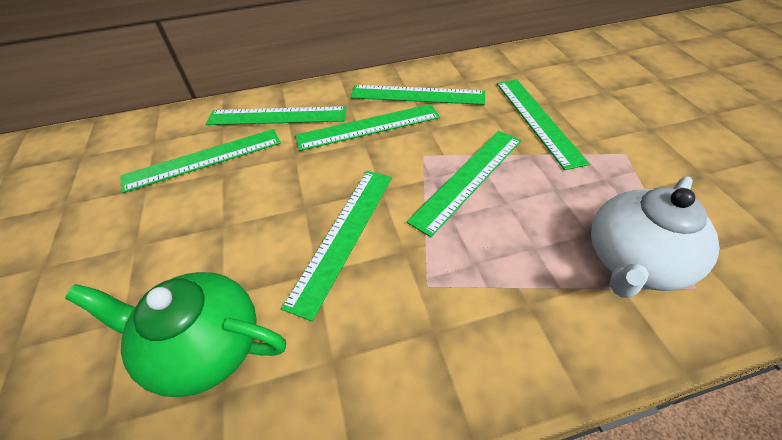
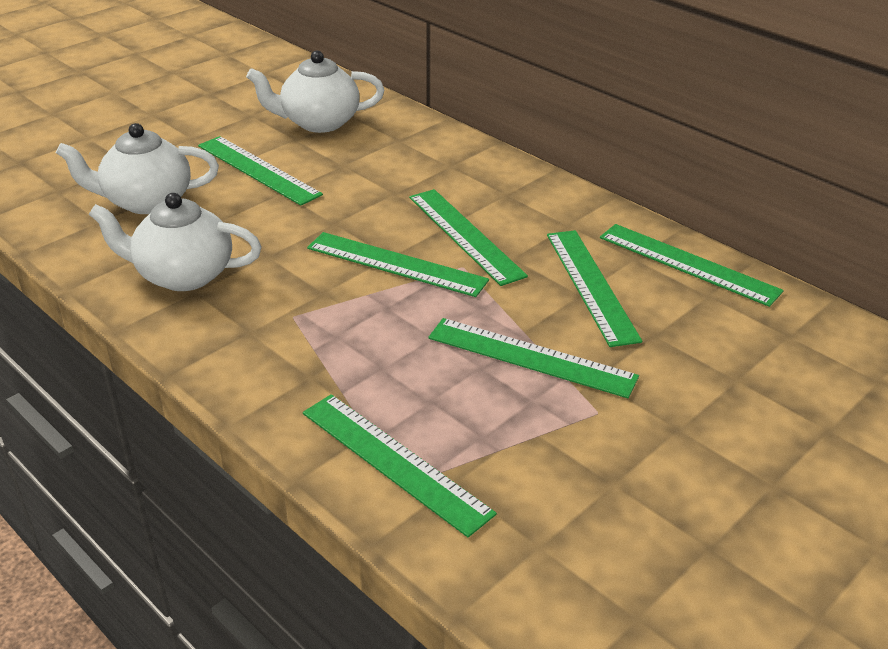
green teapot: 1 -> 0
white teapot: 1 -> 3

